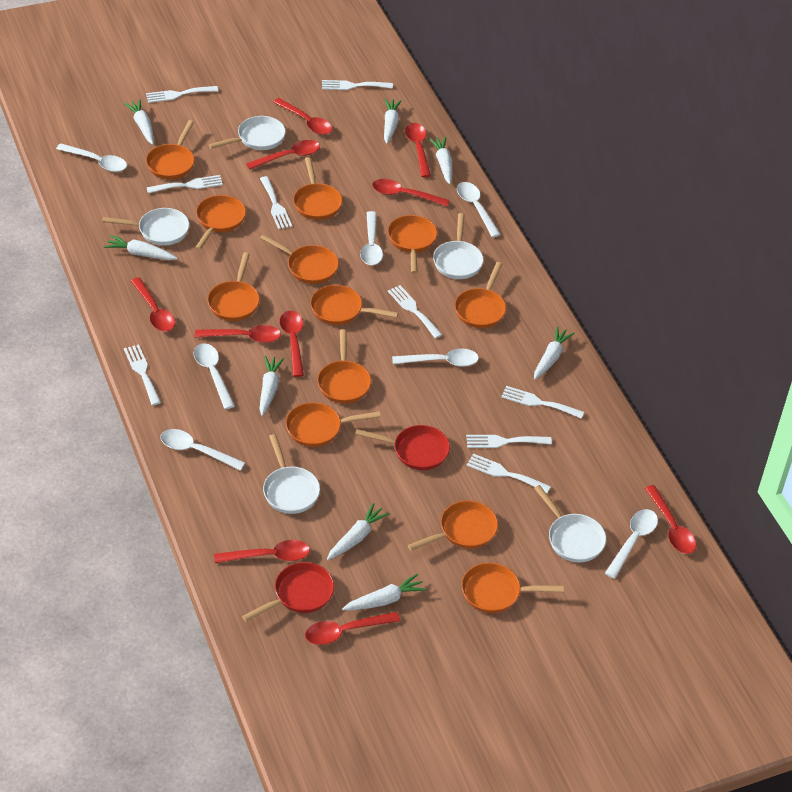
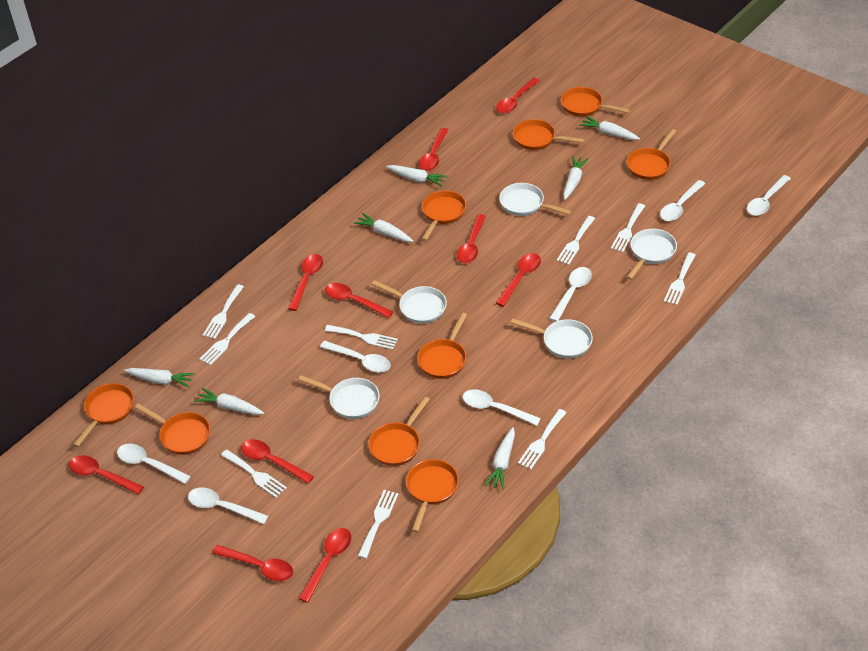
orange pan: 12 -> 9
red pan: 2 -> 0
white carrot: 8 -> 7

